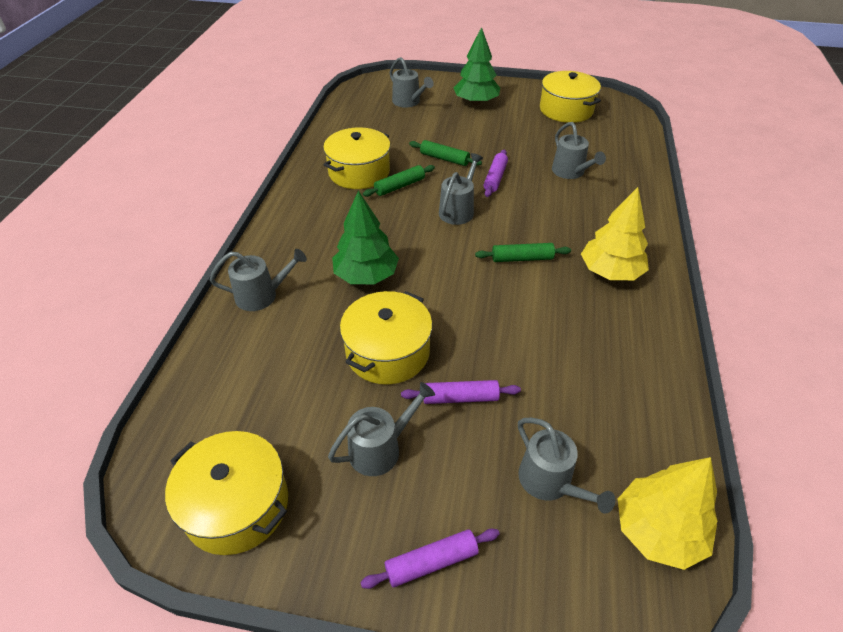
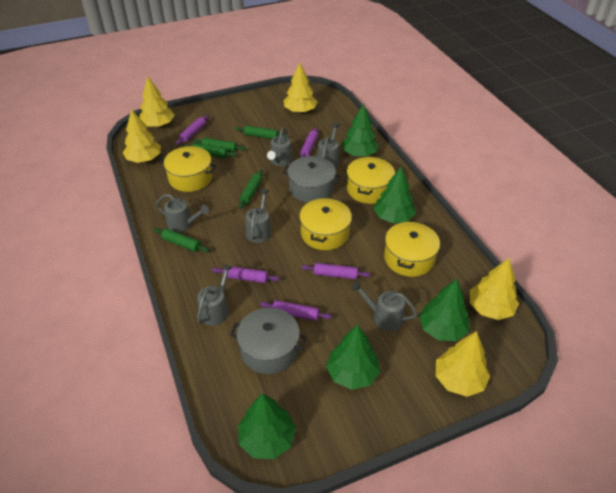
green rolling pin: 3 -> 5
green tree: 2 -> 5
grey pot: 0 -> 2
purple rolling pin: 3 -> 5
yellow tree: 2 -> 5

